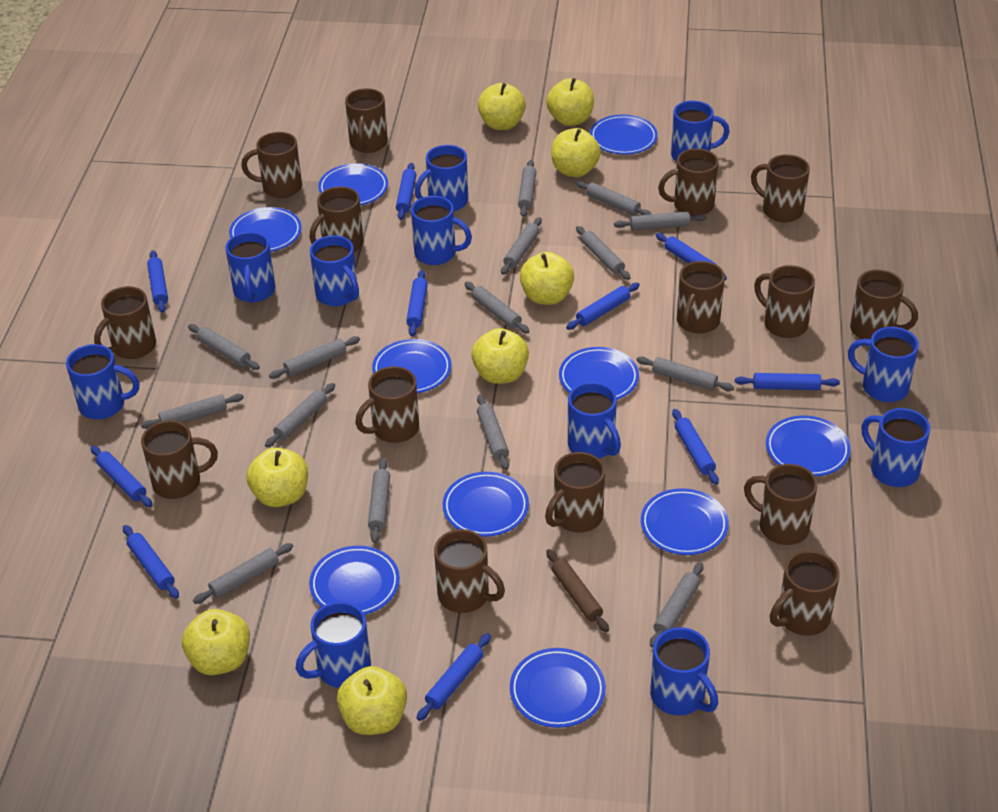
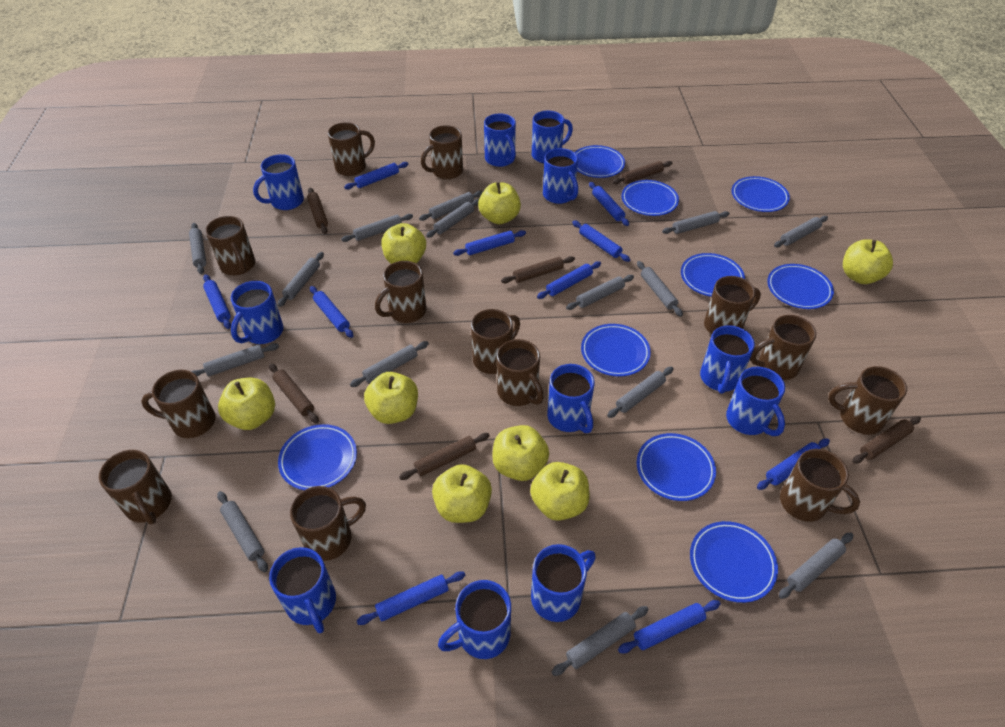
blue plate: 10 -> 9
brown mug: 15 -> 13
brown rolling pin: 1 -> 6

